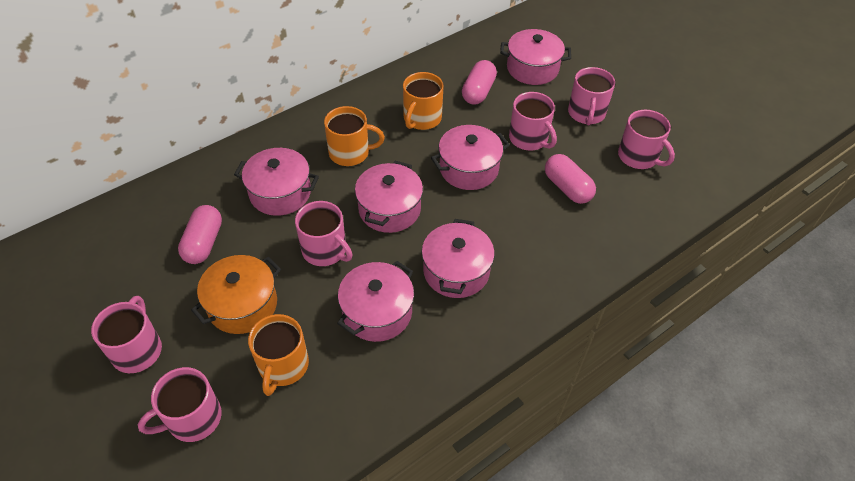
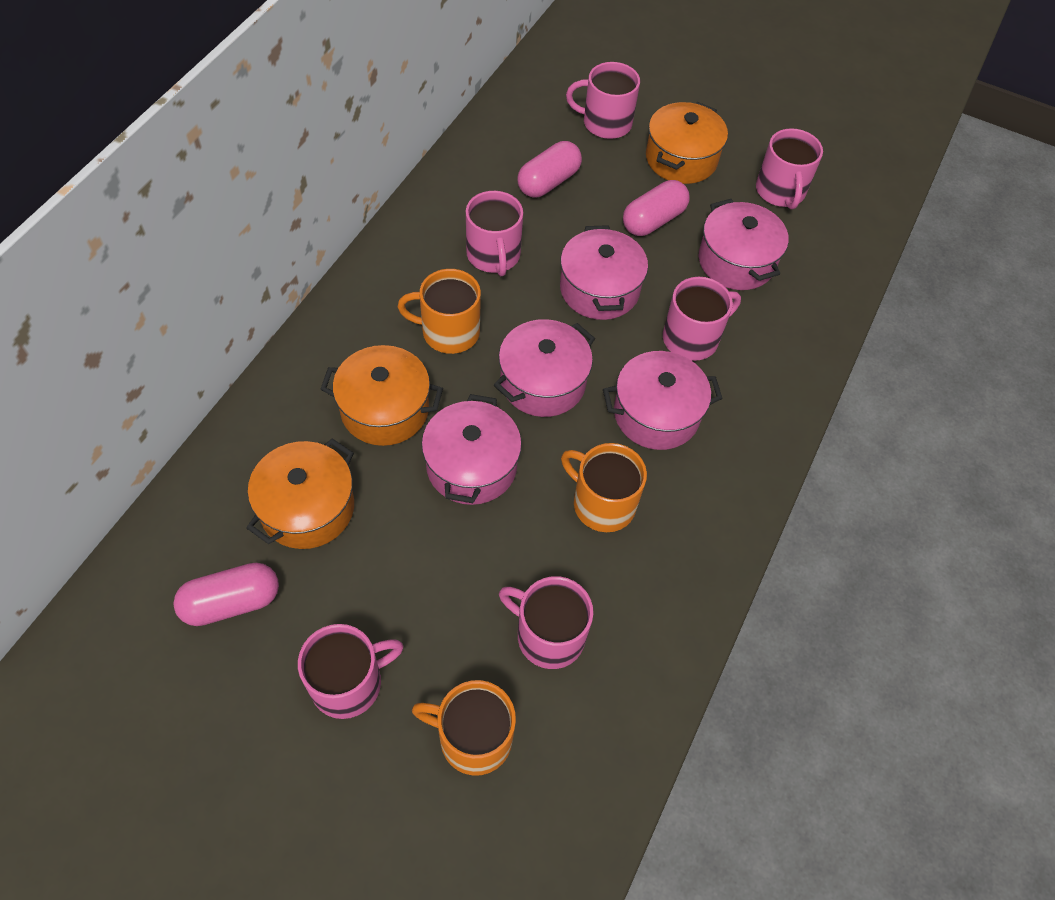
orange pot: 1 -> 3
pink pot: 6 -> 5

